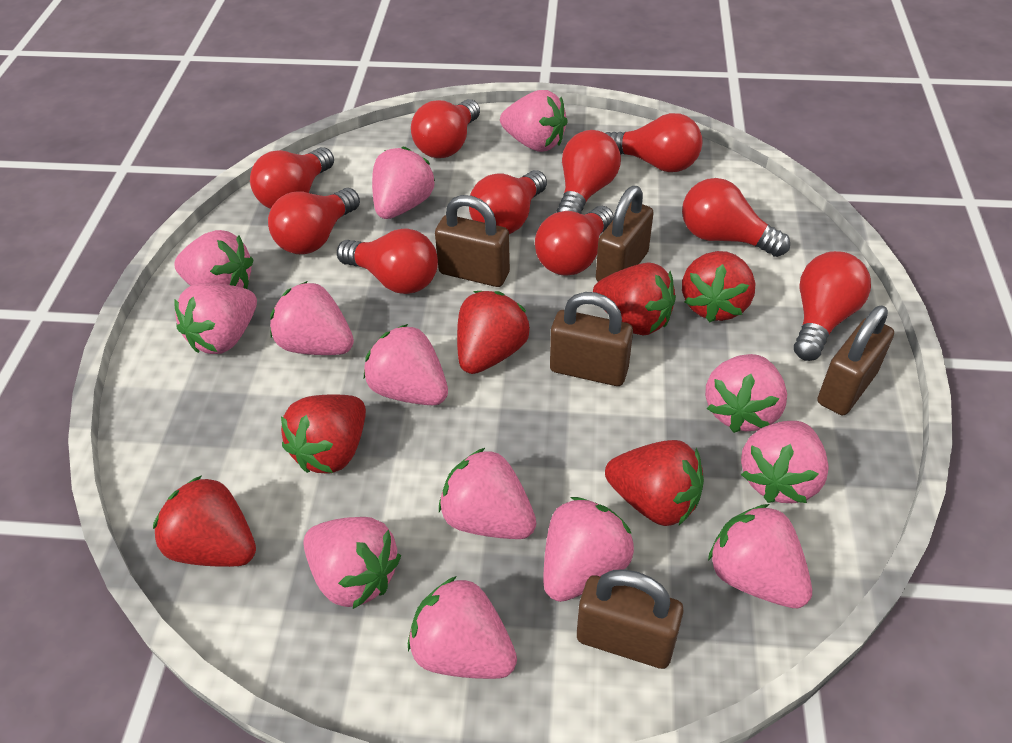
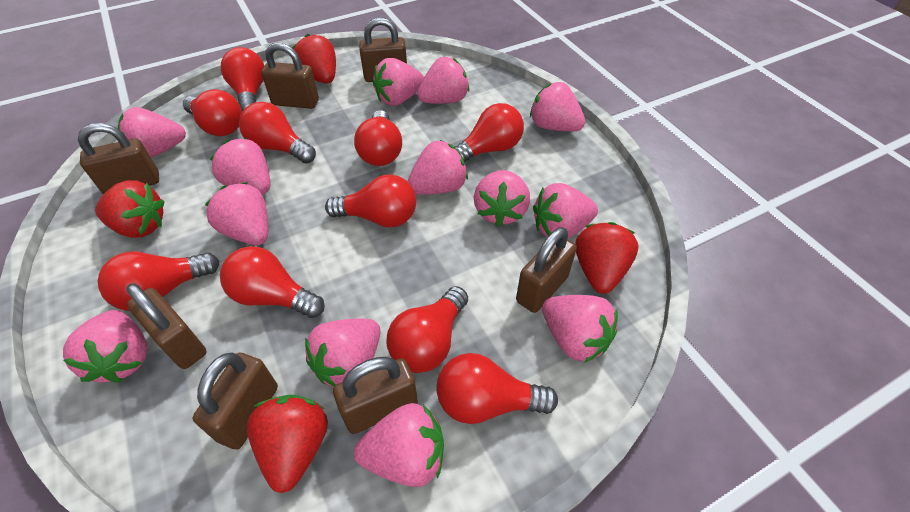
brown padlock: 5 -> 7
red strawberry: 6 -> 4

